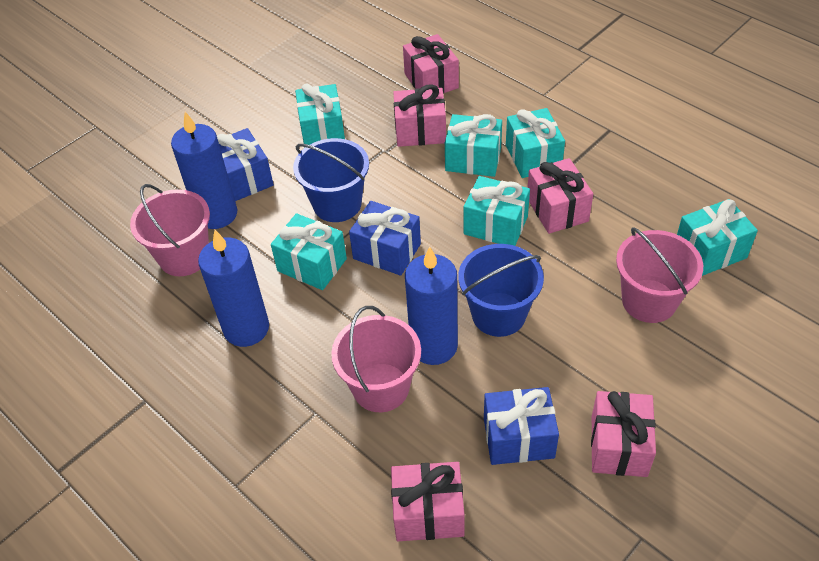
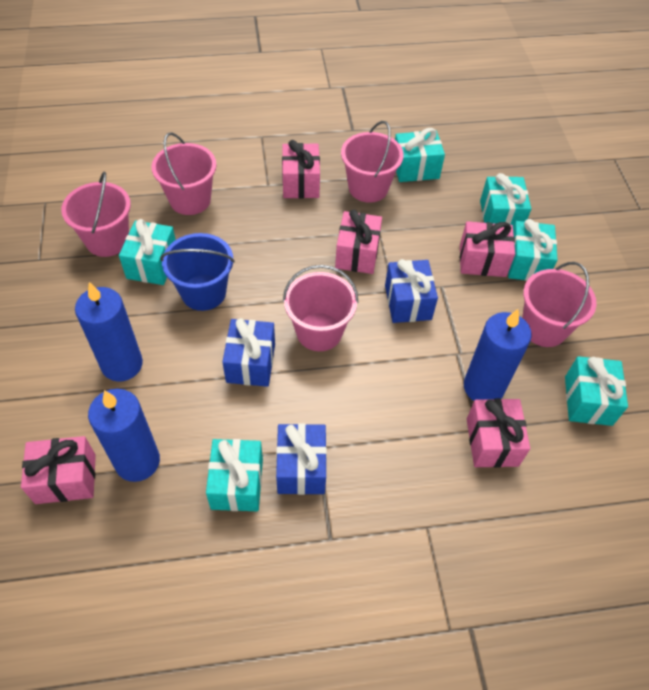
blue bucket: 2 -> 1
pink bucket: 3 -> 5

